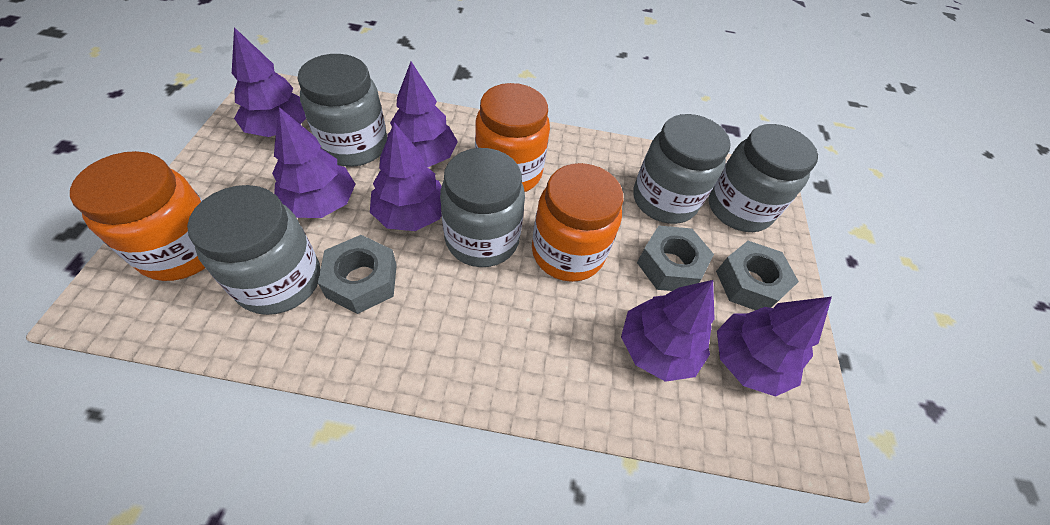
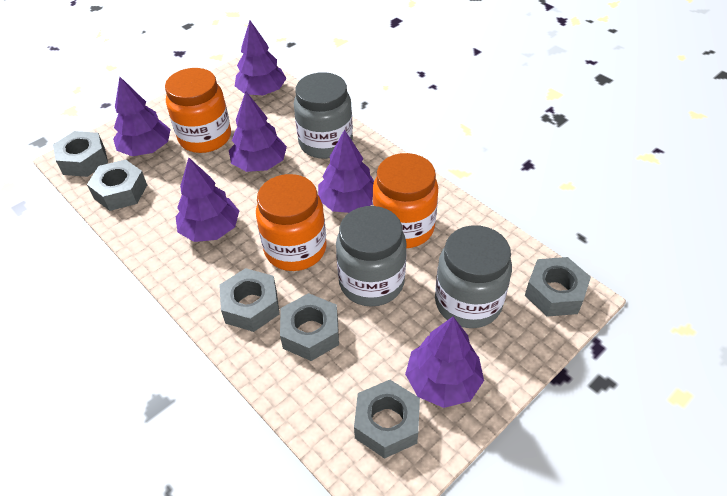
grey jar: 5 -> 3
grey nut: 3 -> 6

